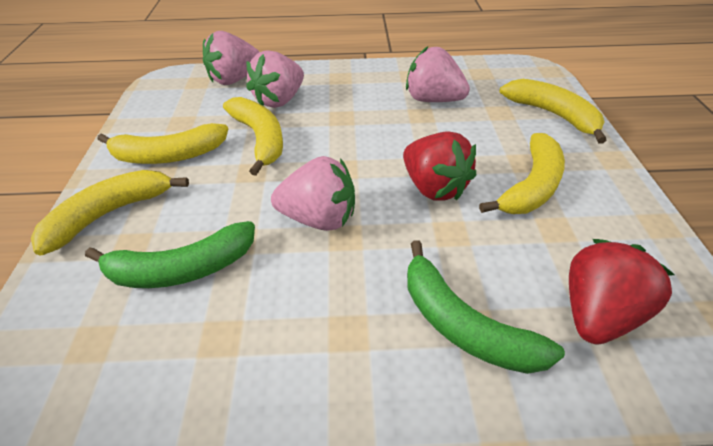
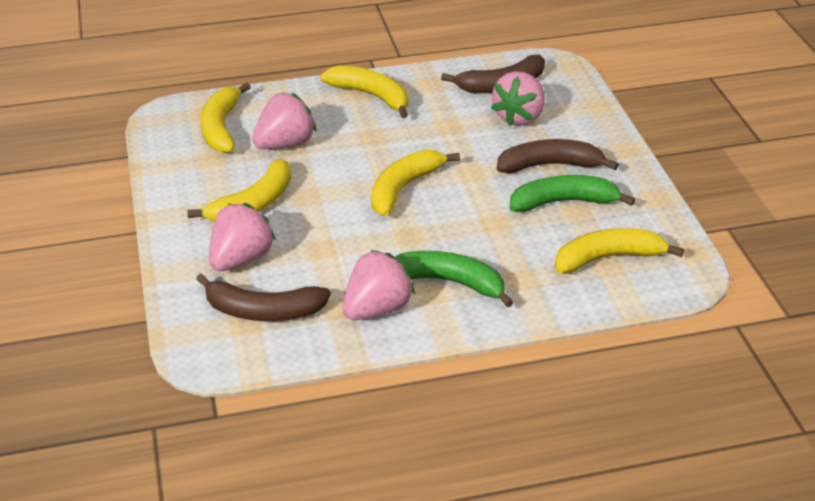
brown banana: 0 -> 3
red strawberry: 2 -> 0

